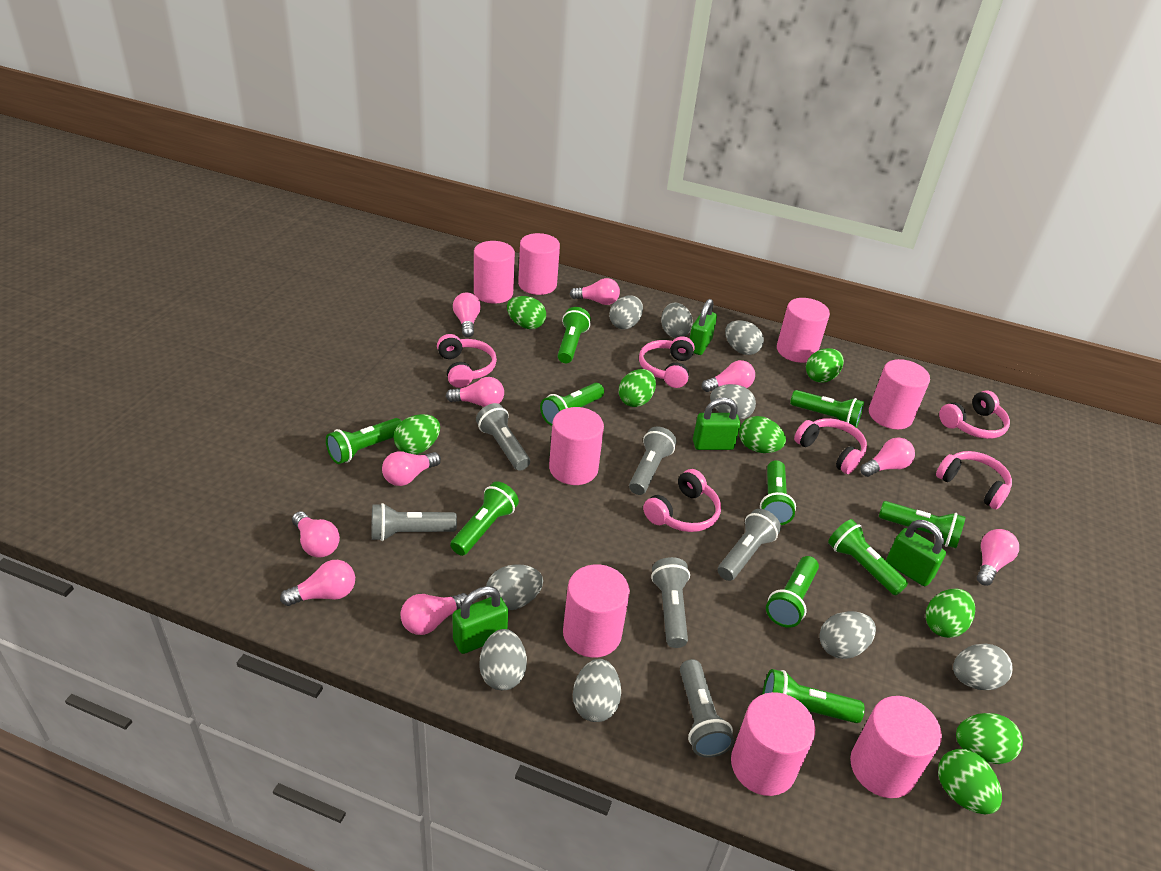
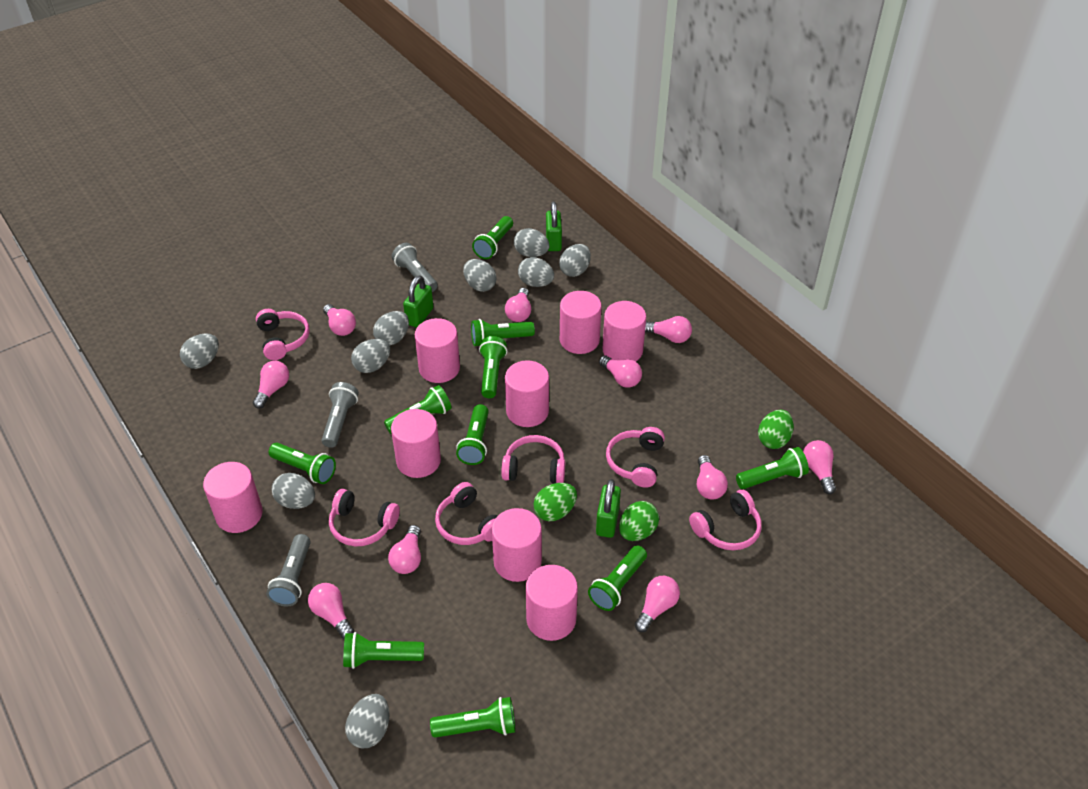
green egg: 8 -> 3
green padlock: 4 -> 3
grey flashlight: 6 -> 3

